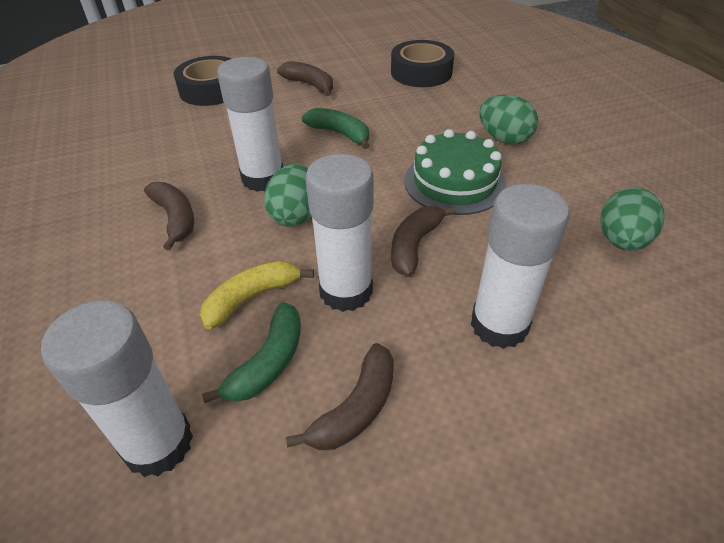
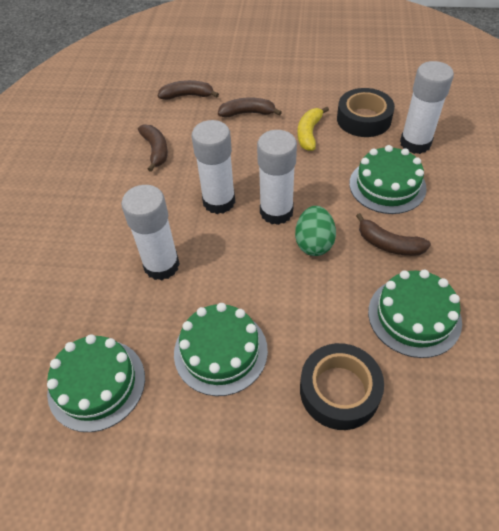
green banana: 2 -> 0
green cake: 1 -> 4
green egg: 3 -> 1

